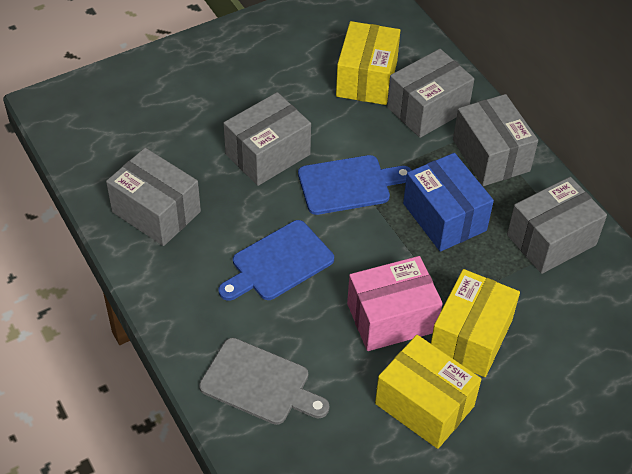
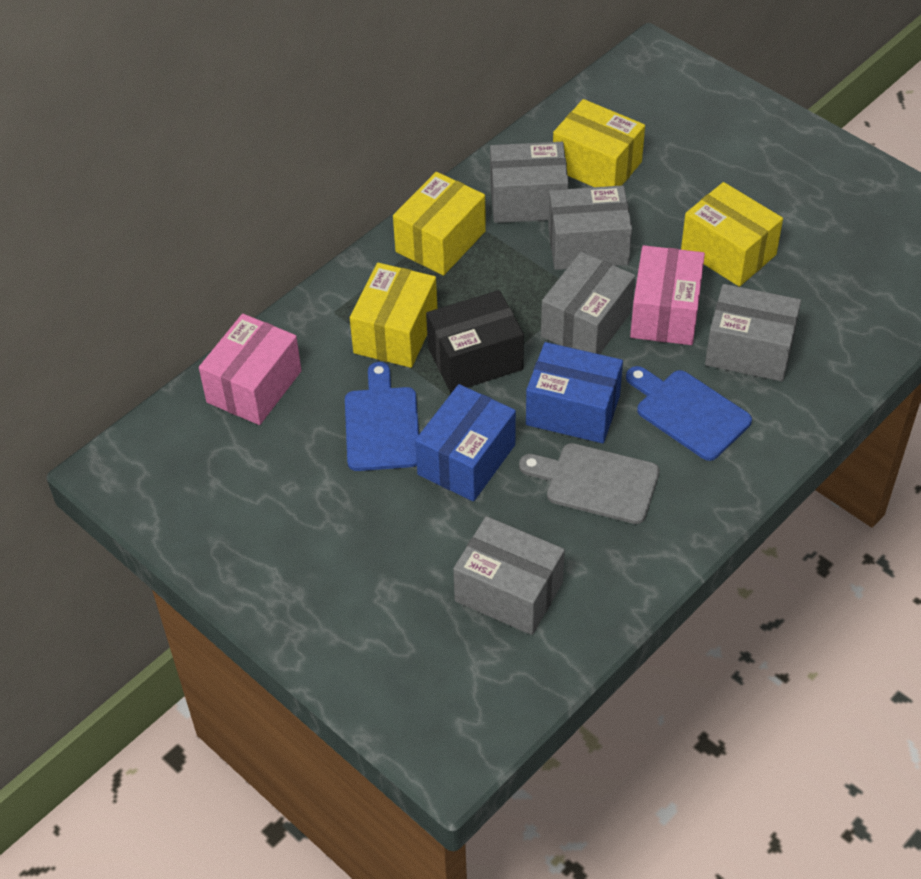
black box: 0 -> 1
blue box: 1 -> 2
pink box: 1 -> 2
yellow box: 3 -> 4

